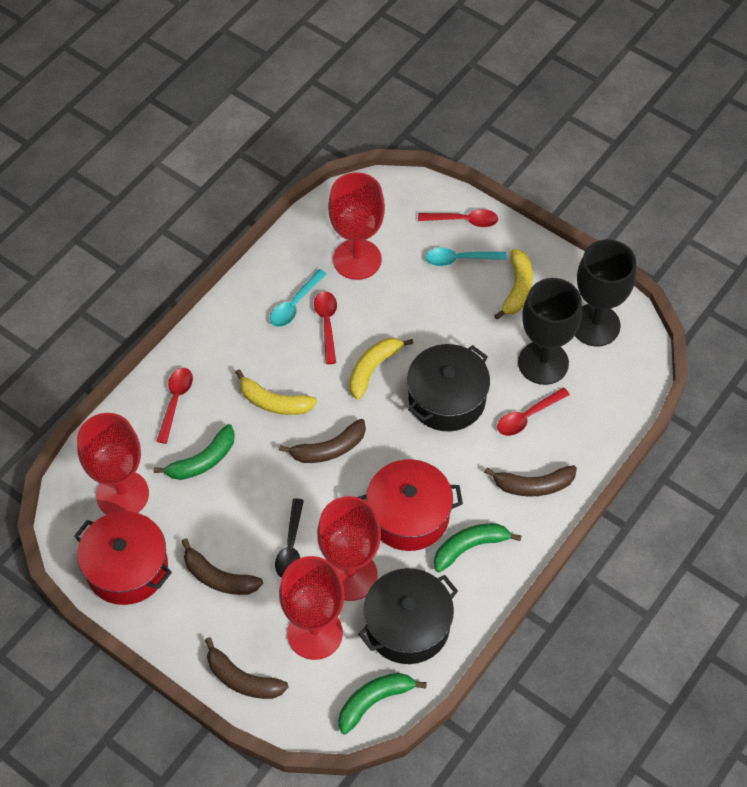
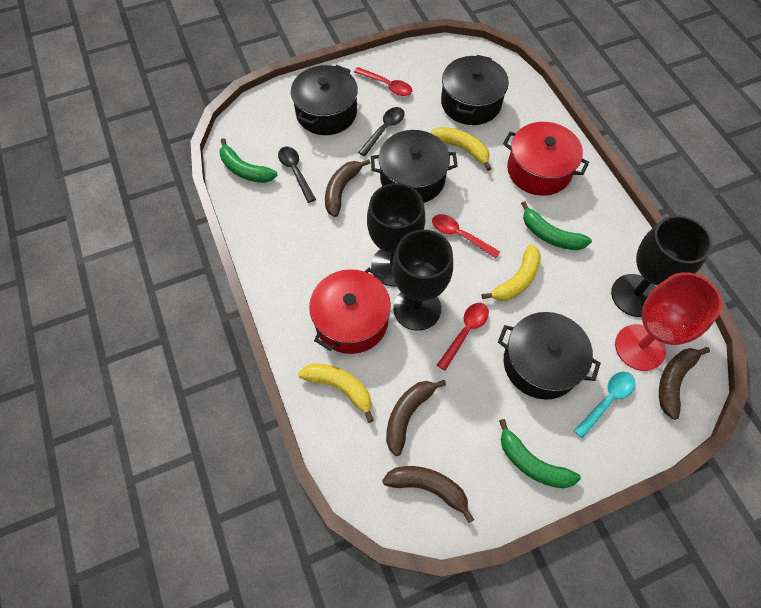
black goblet: 2 -> 3
black pot: 2 -> 4
black spoon: 1 -> 2
red goblet: 4 -> 1
red spoon: 4 -> 3
turquoise spoon: 2 -> 1

